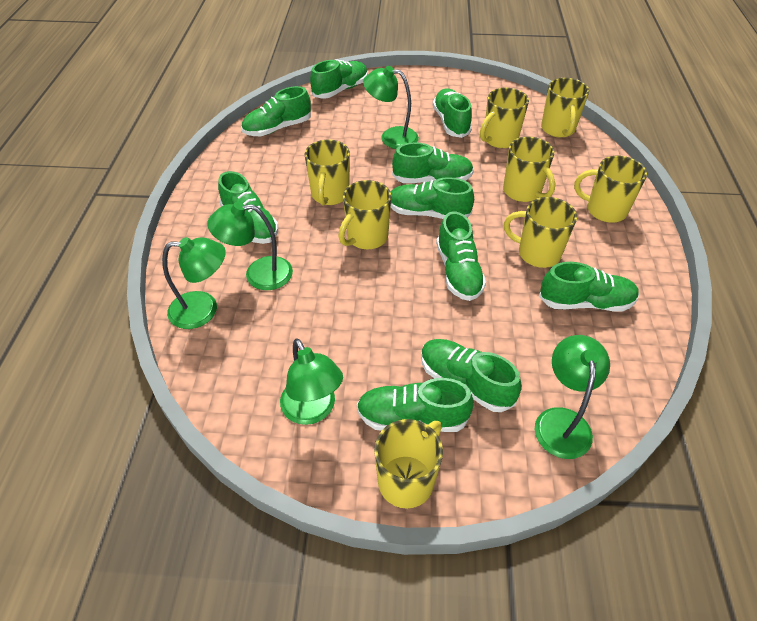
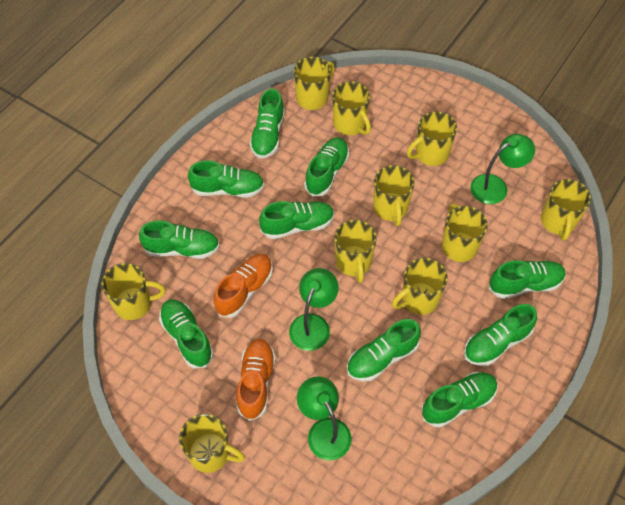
green lamp: 5 -> 3
orange shoe: 0 -> 2
yellow mug: 8 -> 10

